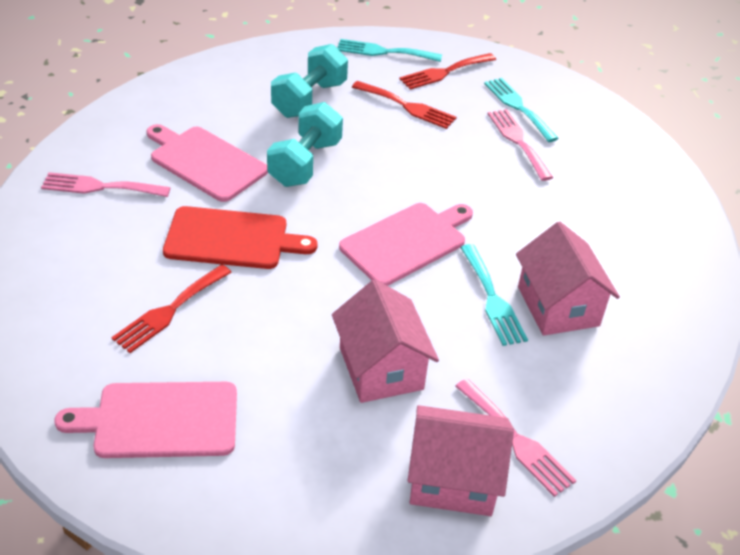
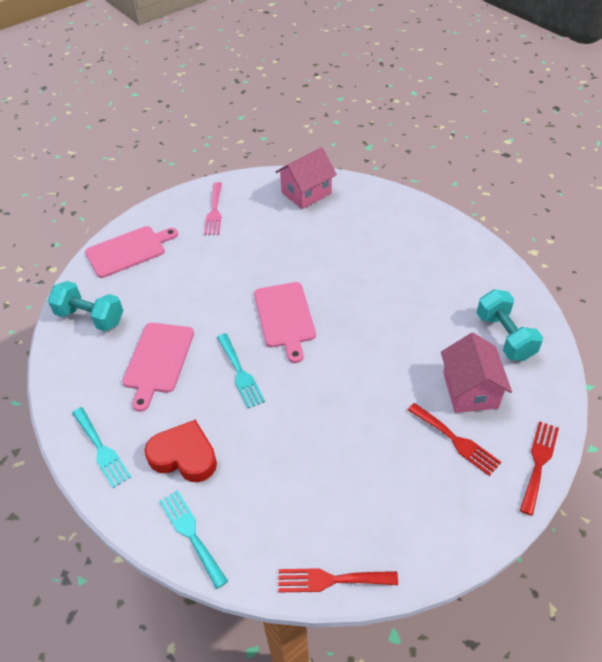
pink fork: 3 -> 1
pink house: 3 -> 2
red cutting board: 1 -> 0
red heart: 0 -> 1

